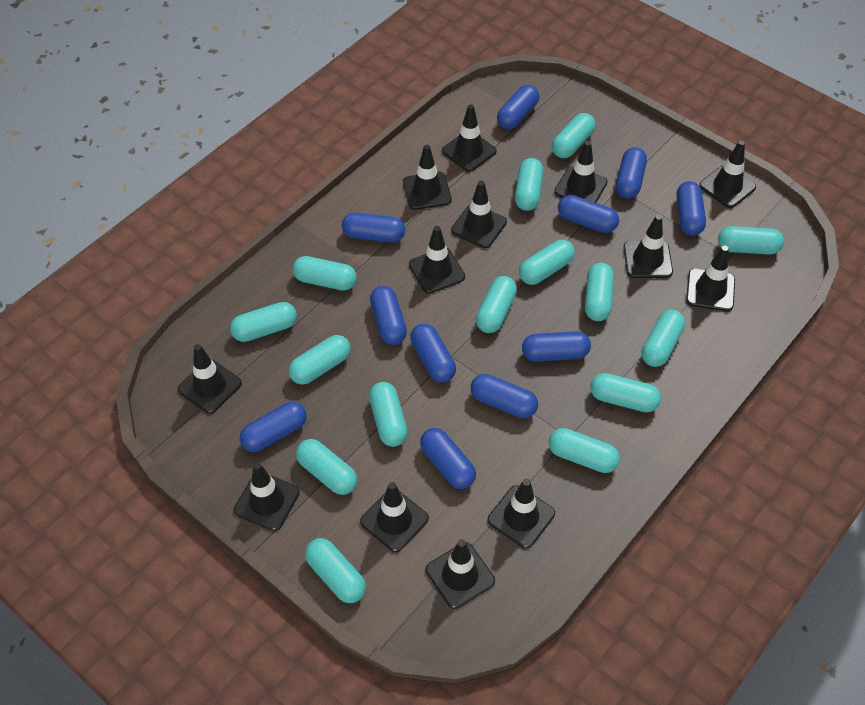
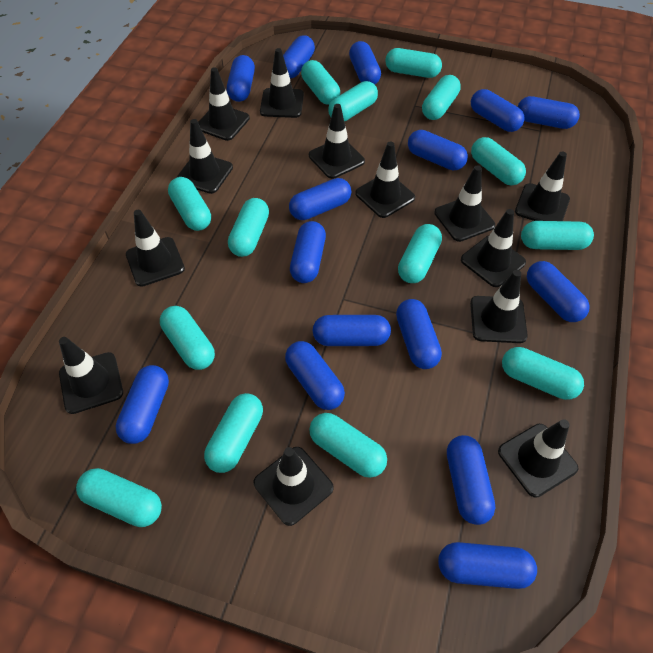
blue capsule: 11 -> 15
turquoise capsule: 15 -> 14

